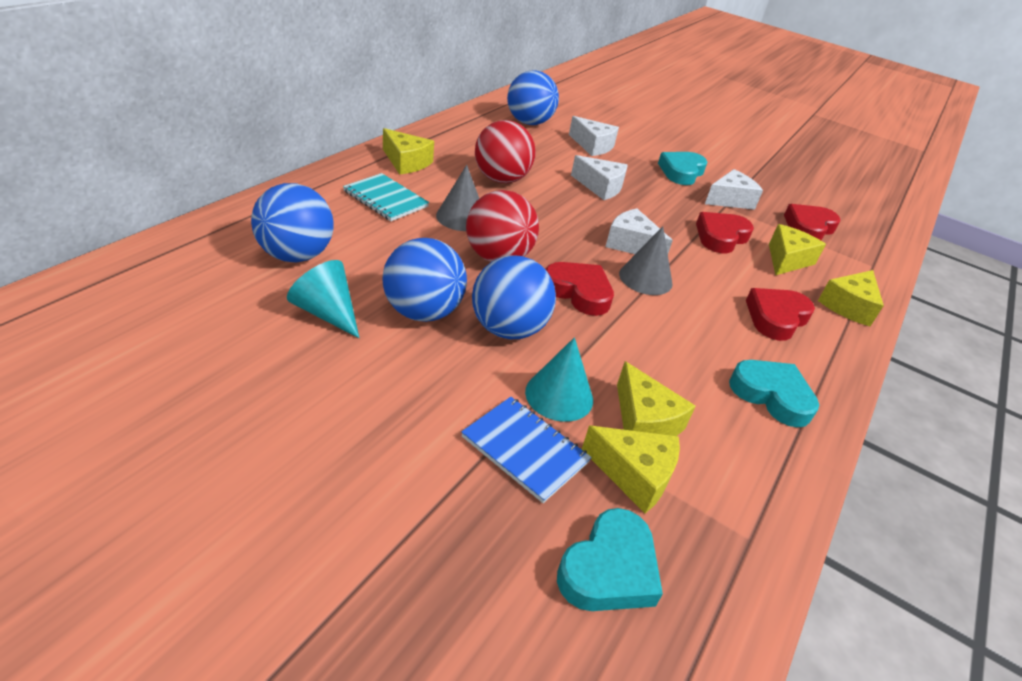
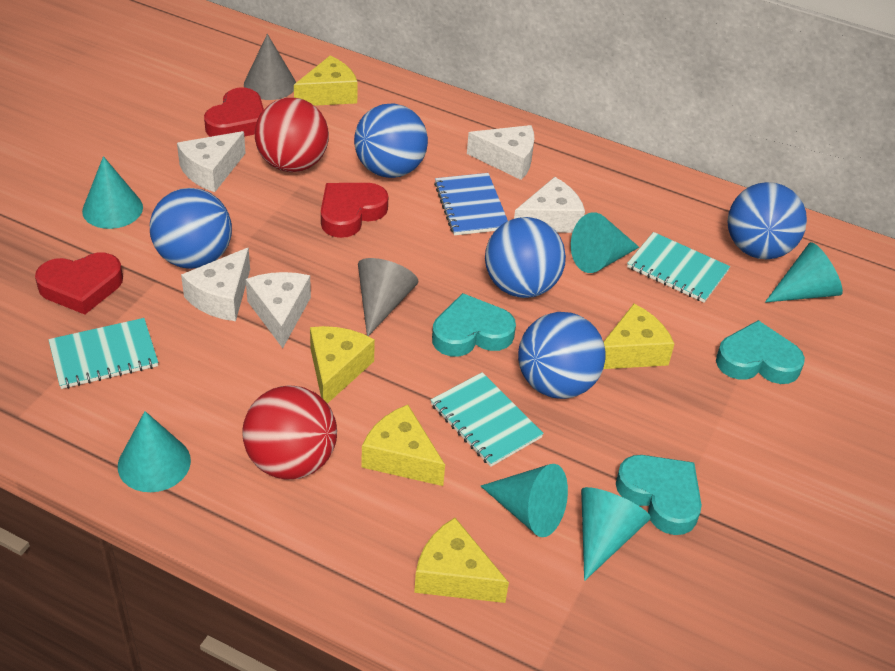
blue ball: 4 -> 5
red heart: 4 -> 3
turquoise cone: 2 -> 6
turquoise notebook: 1 -> 3
white cheese: 4 -> 5

